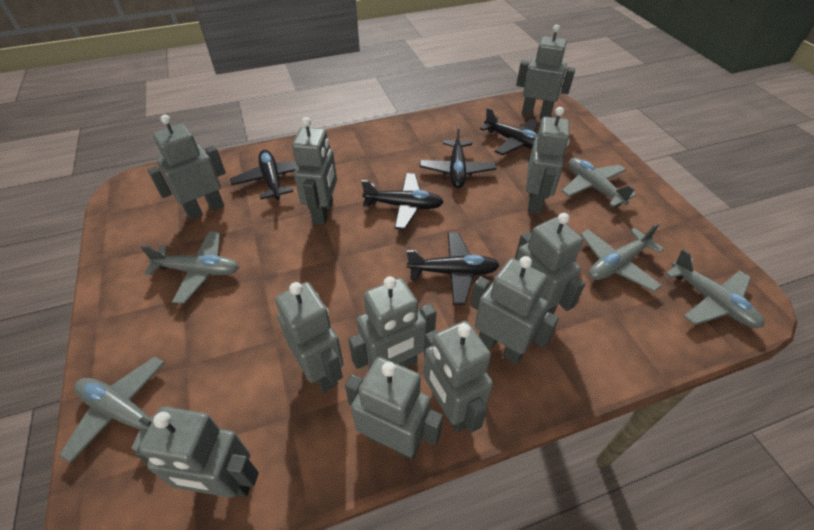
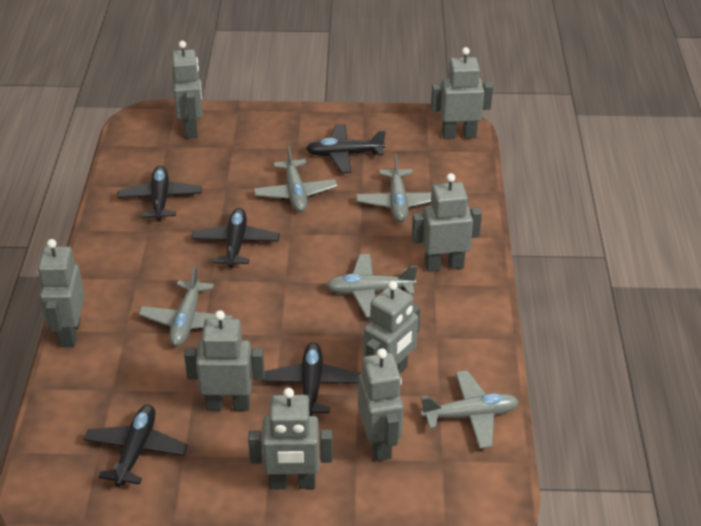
grey robot: 11 -> 8

